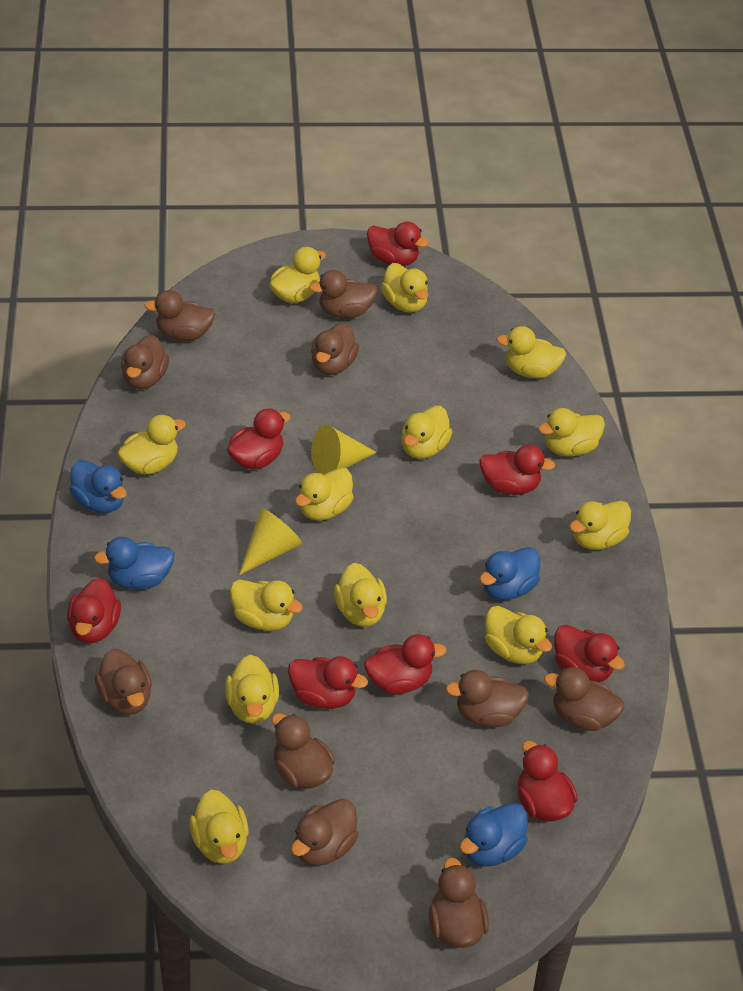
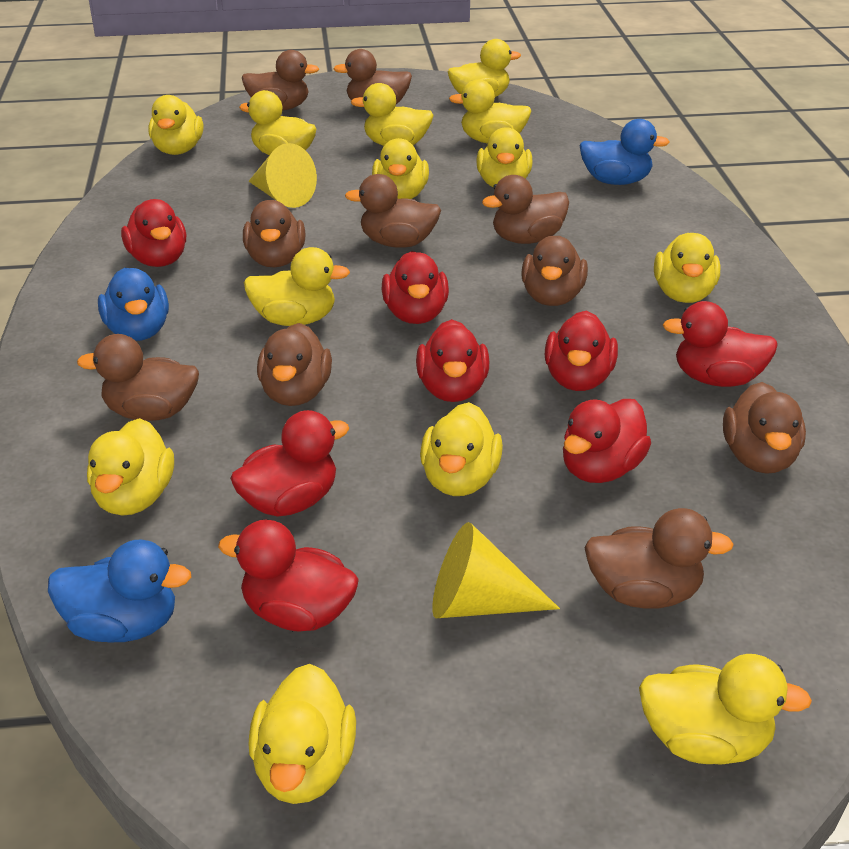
blue duck: 4 -> 3

